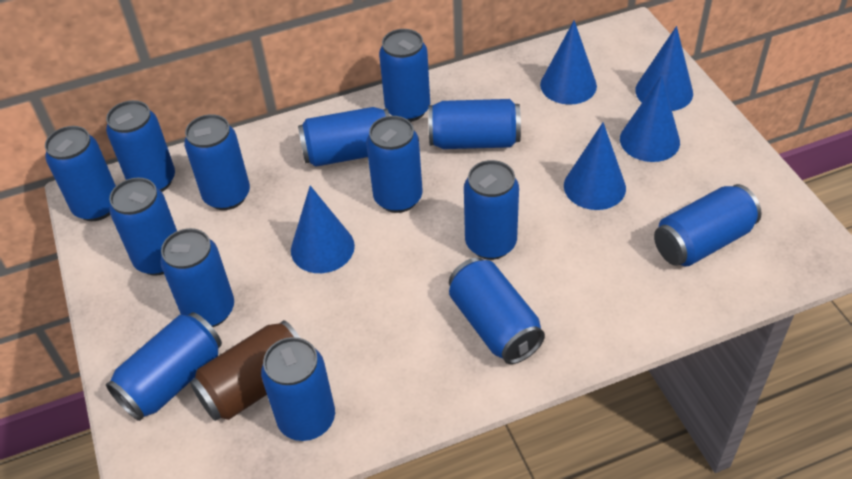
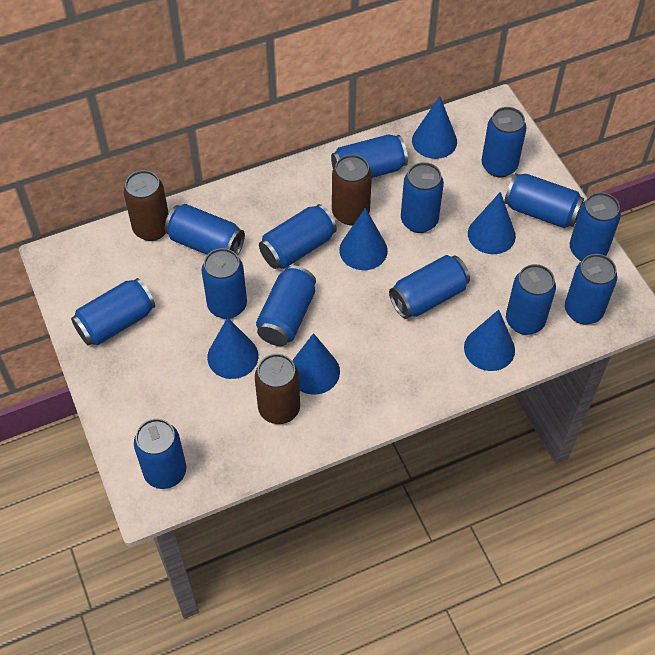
blue cone: 5 -> 6
brown can: 1 -> 3

